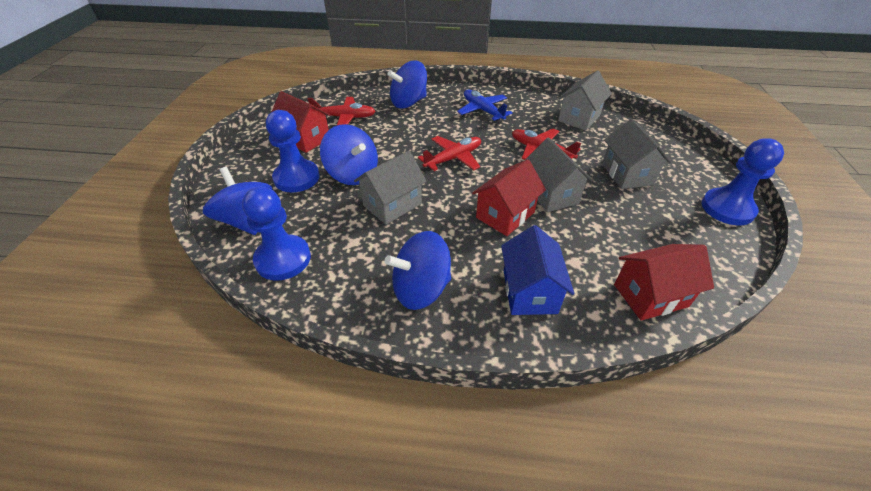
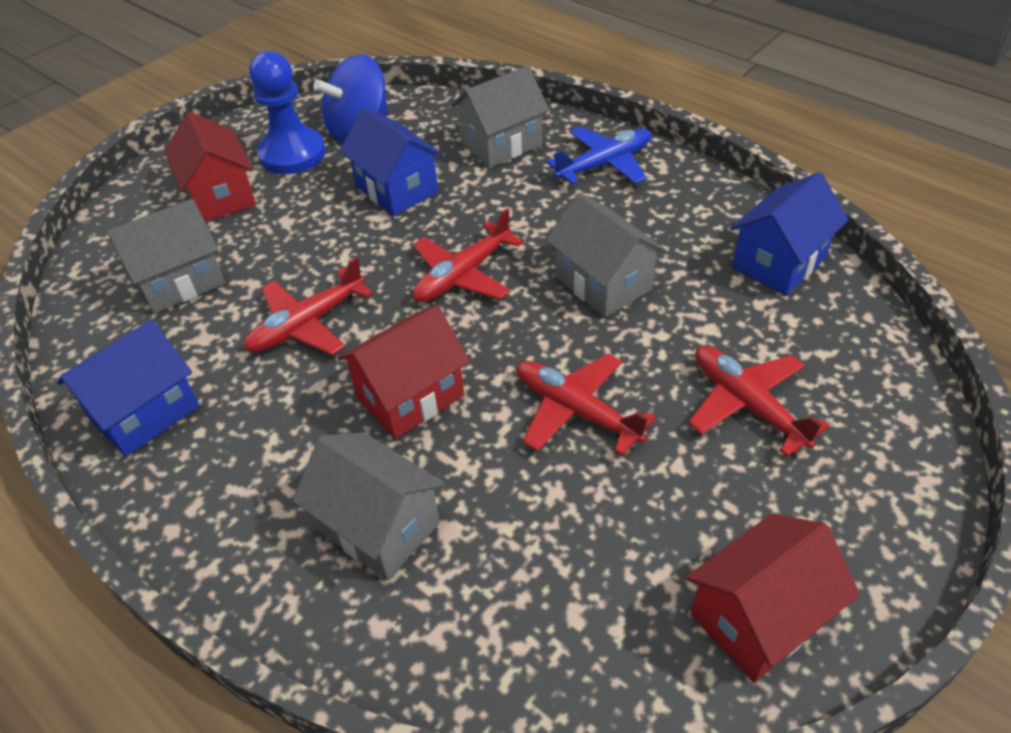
blue house: 1 -> 3
blue pawn: 3 -> 1
blue spinning top: 4 -> 1
red plane: 3 -> 4

